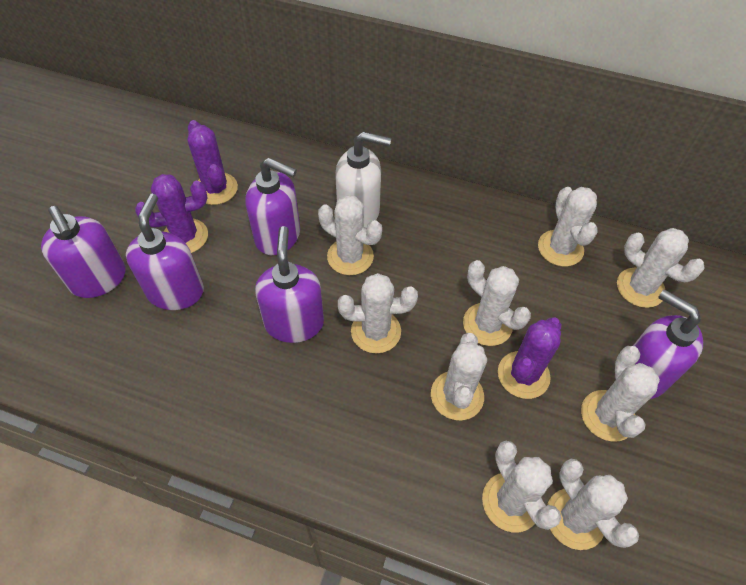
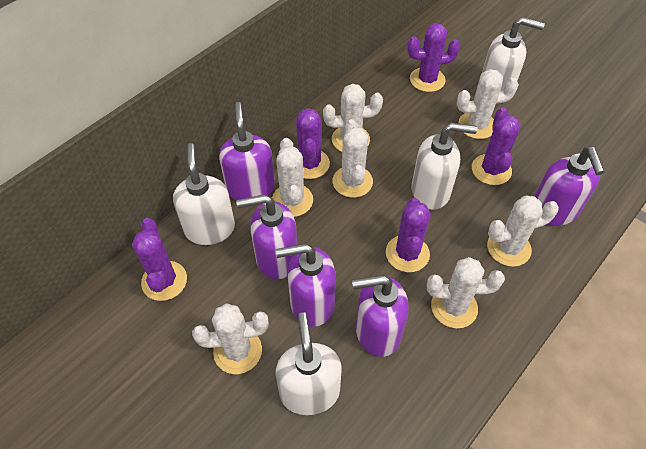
purple cactus: 3 -> 5
white cactus: 9 -> 7
white soap dispenser: 1 -> 4

